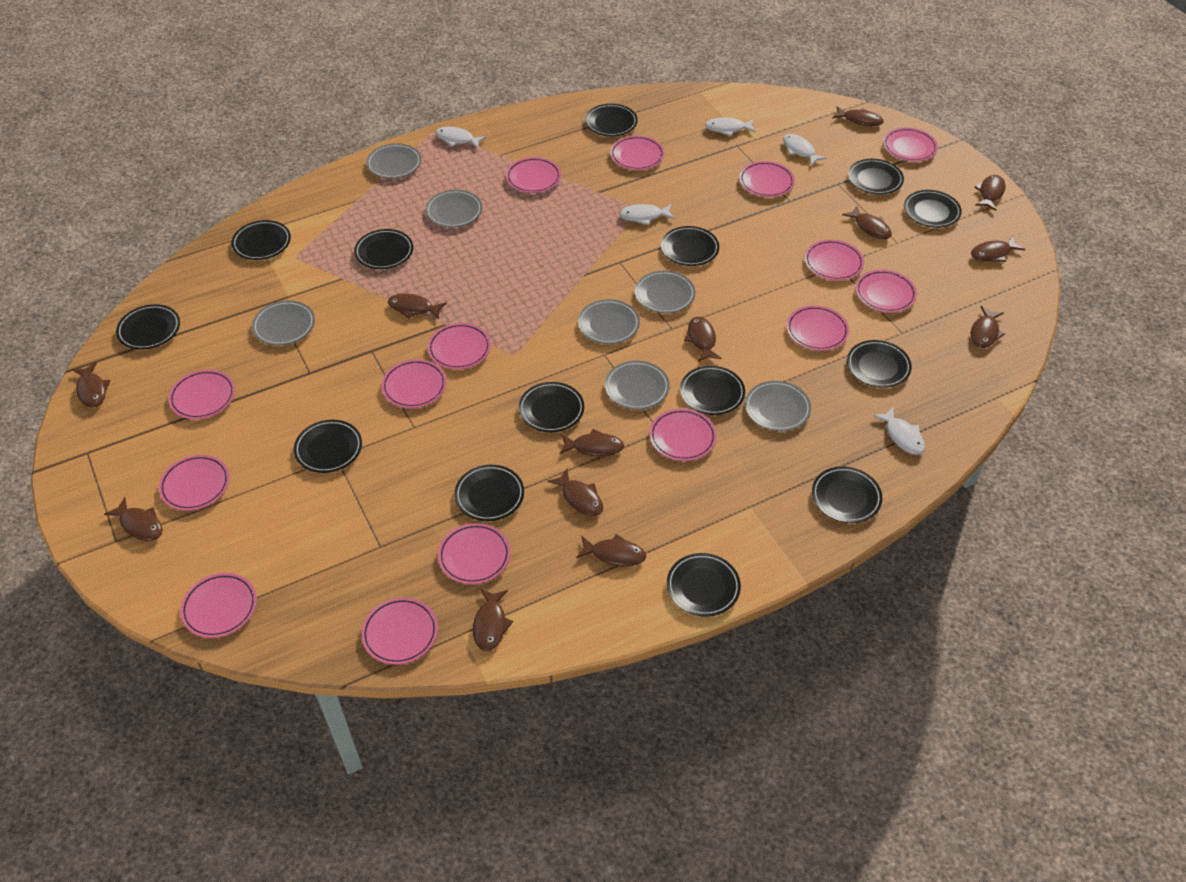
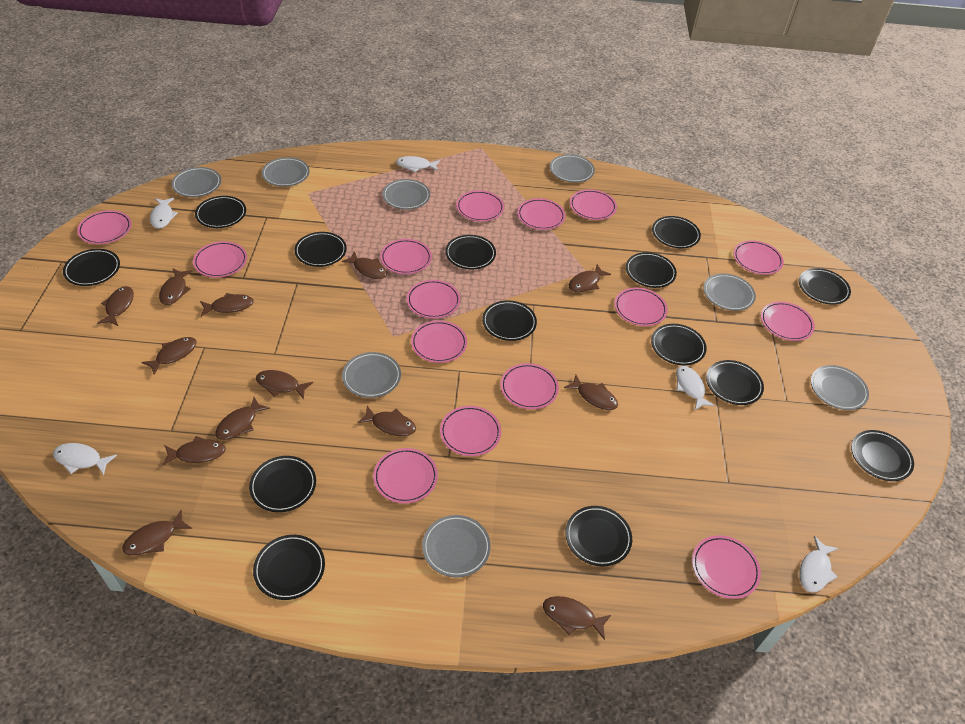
grey plate: 7 -> 8

